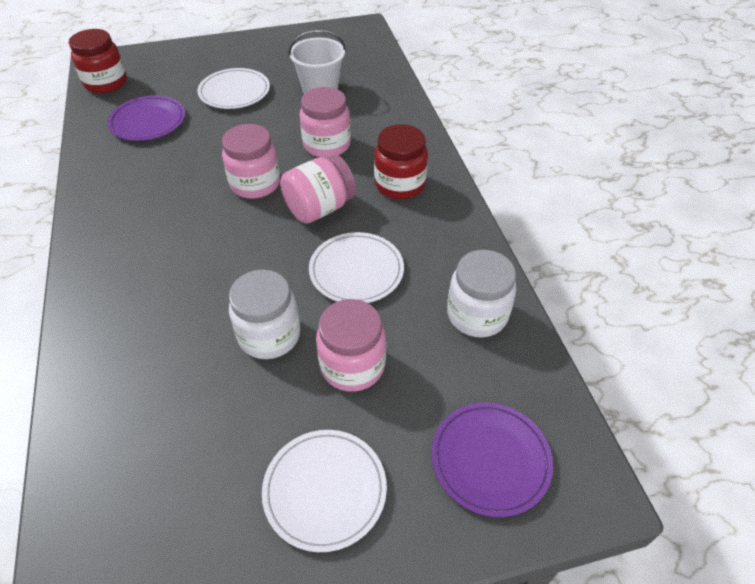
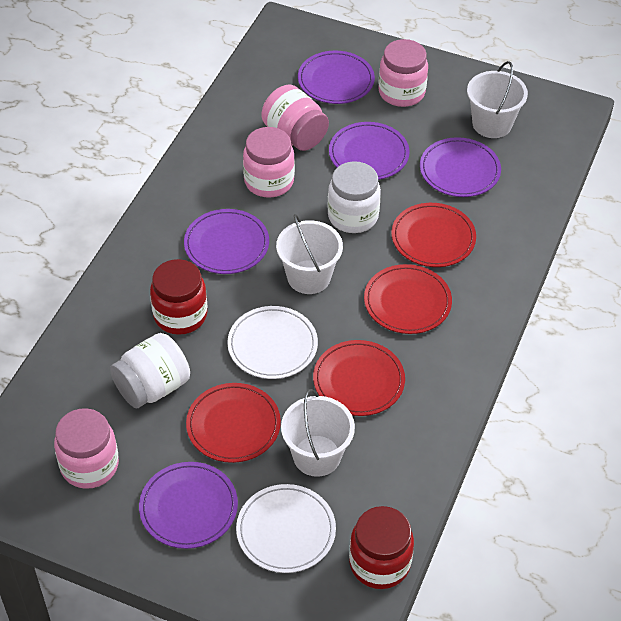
purple plate: 2 -> 5
red plate: 0 -> 4
white bucket: 1 -> 3
white plate: 3 -> 2

